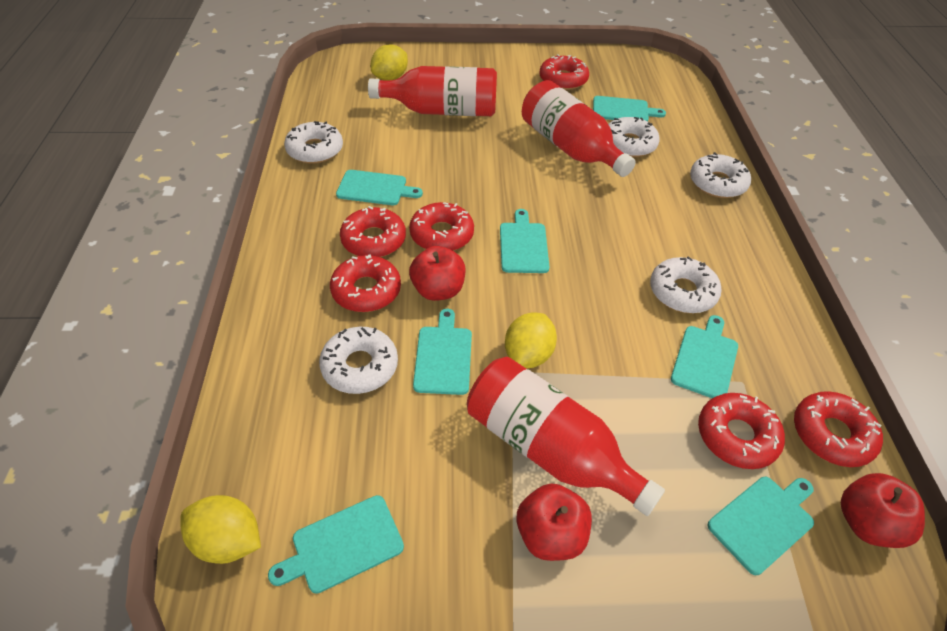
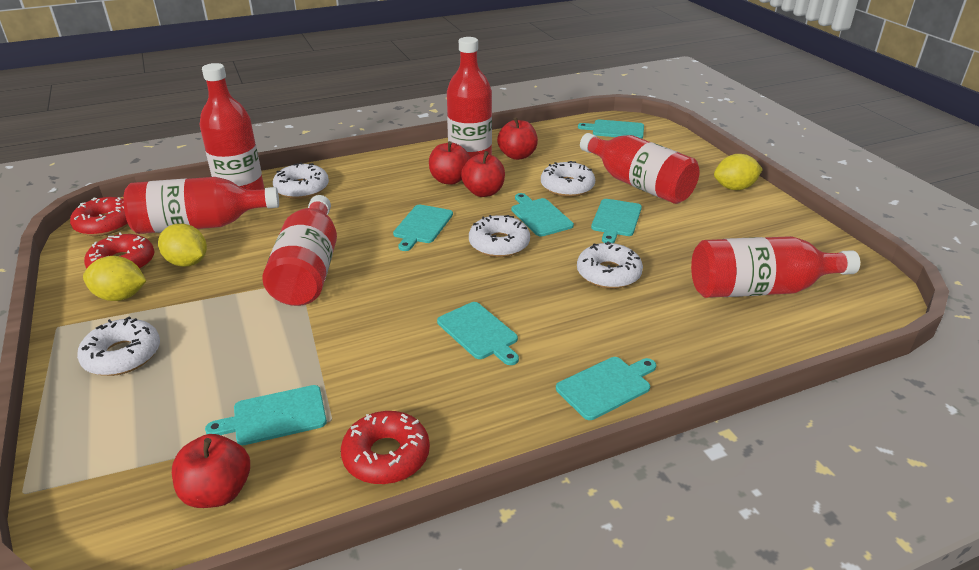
red apple: 3 -> 4
red bottle: 3 -> 6
red donut: 6 -> 3

